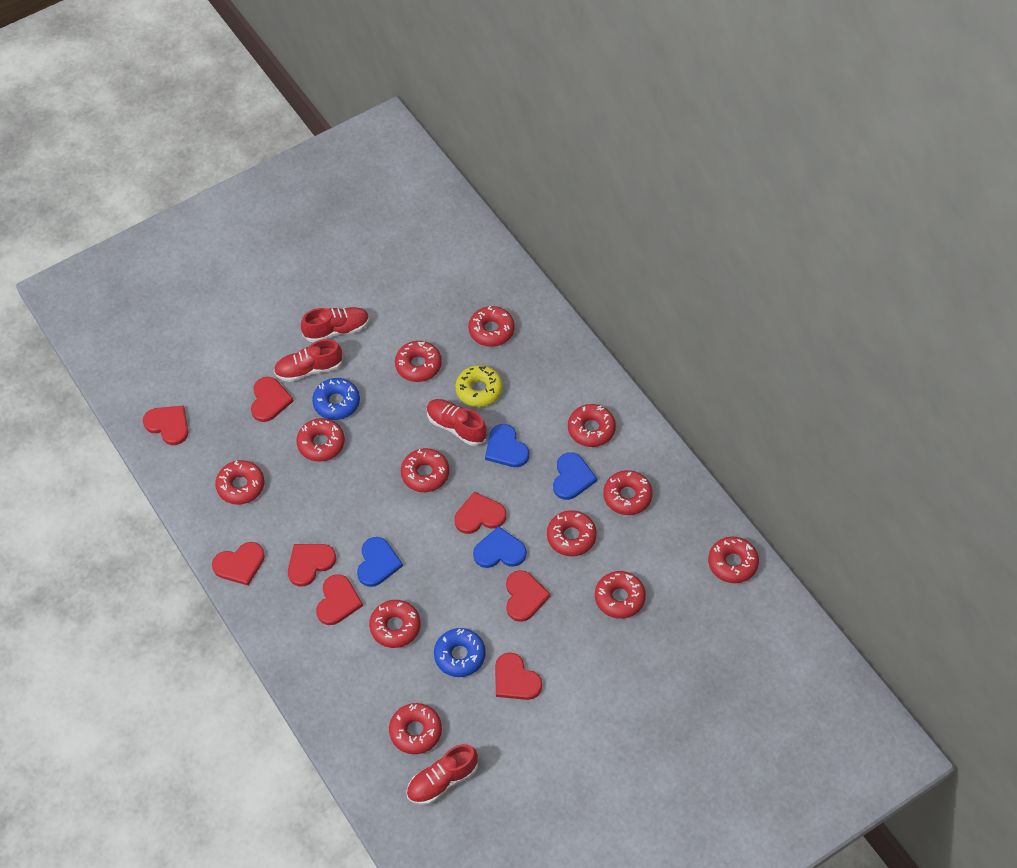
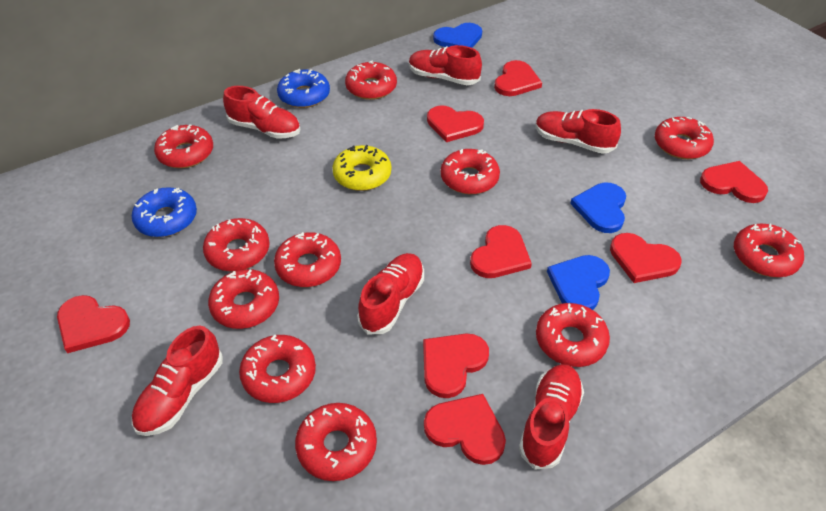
blue heart: 4 -> 3
red donut: 12 -> 11
red shoe: 4 -> 6

